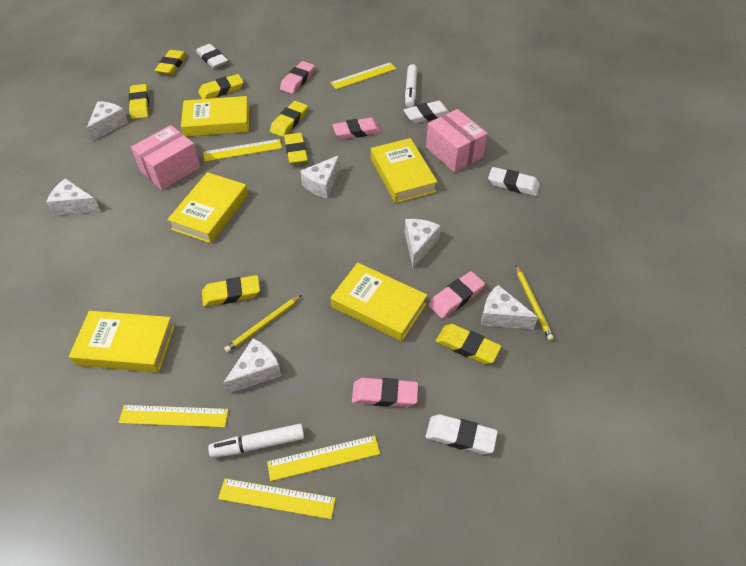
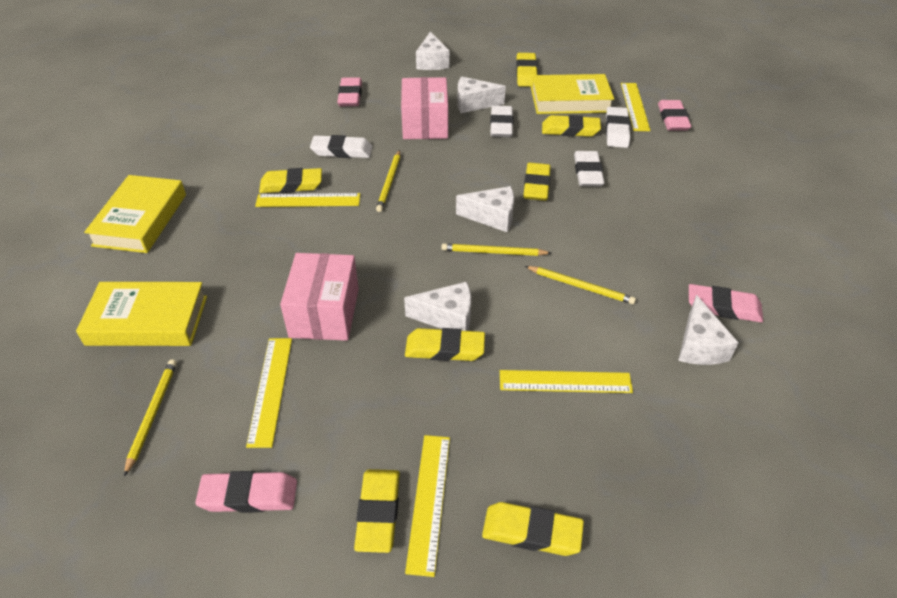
white cheese: 6 -> 5
white marker: 2 -> 0
yellow book: 5 -> 3
yellow pencil: 2 -> 4

